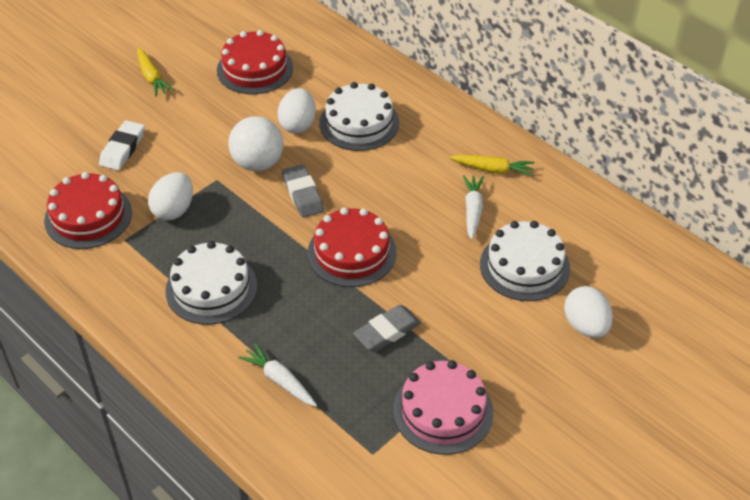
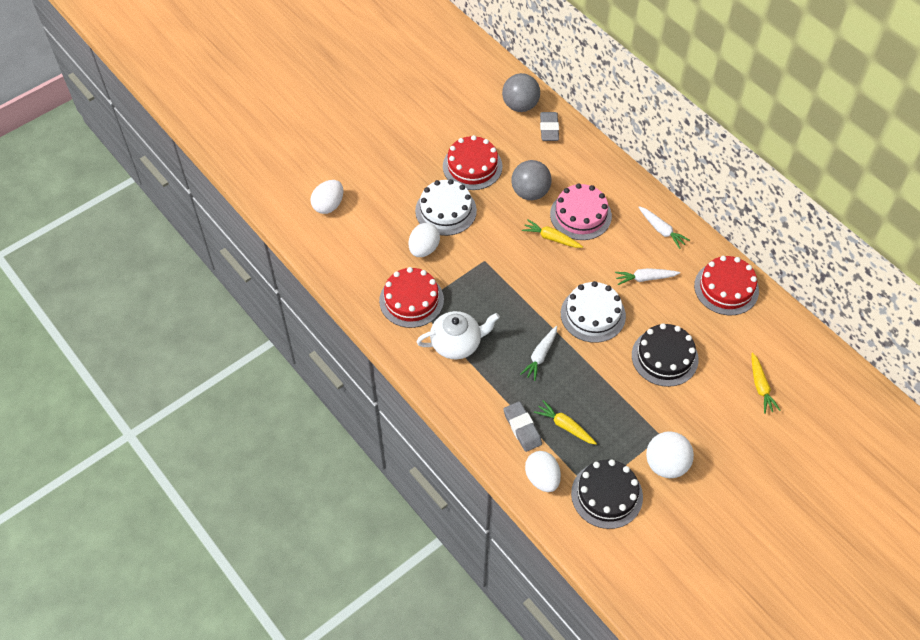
black cake: 0 -> 2
grey ball: 0 -> 2
white cake: 3 -> 2
white carrot: 2 -> 3
white eraser: 1 -> 0
white teapot: 0 -> 1
yellow carrot: 2 -> 3

